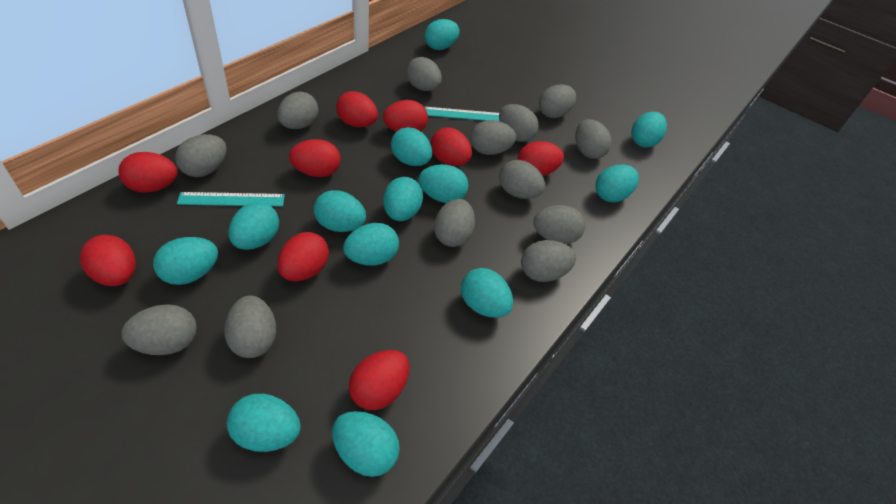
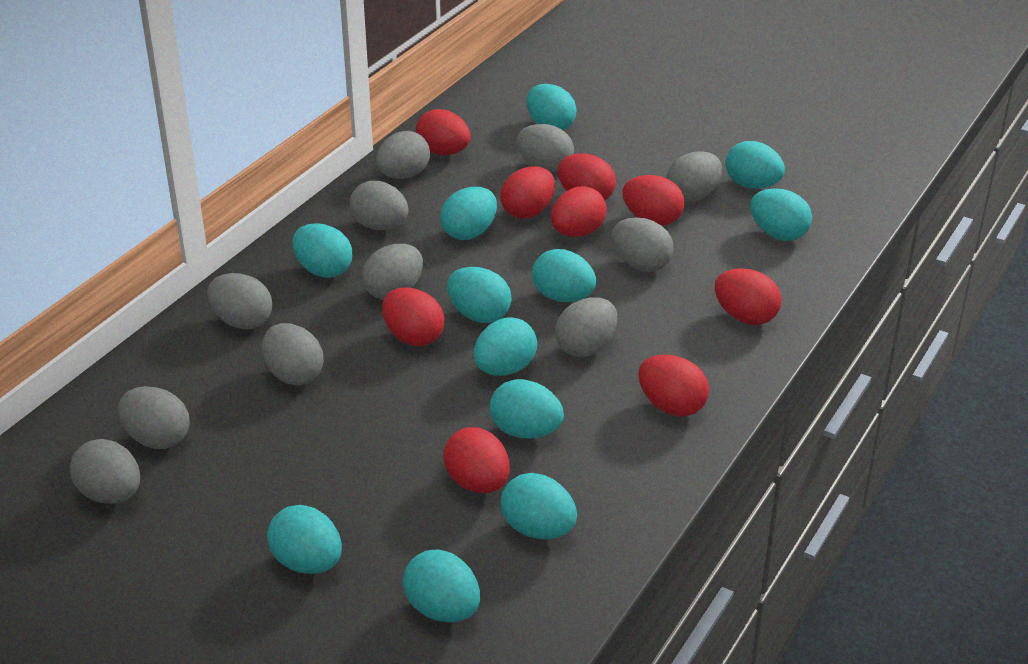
grey egg: 13 -> 11
turquoise egg: 13 -> 12
turquoise ruler: 2 -> 0

